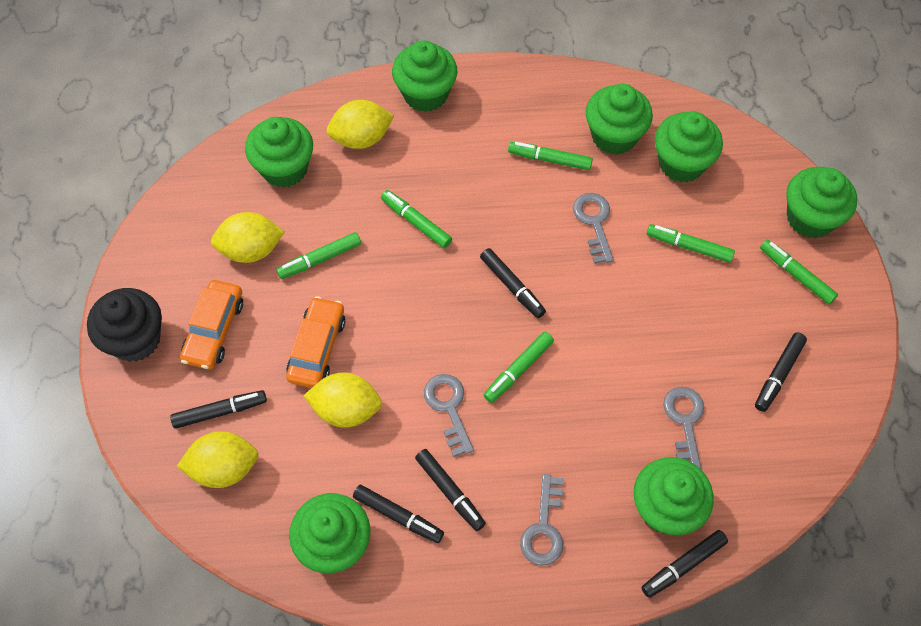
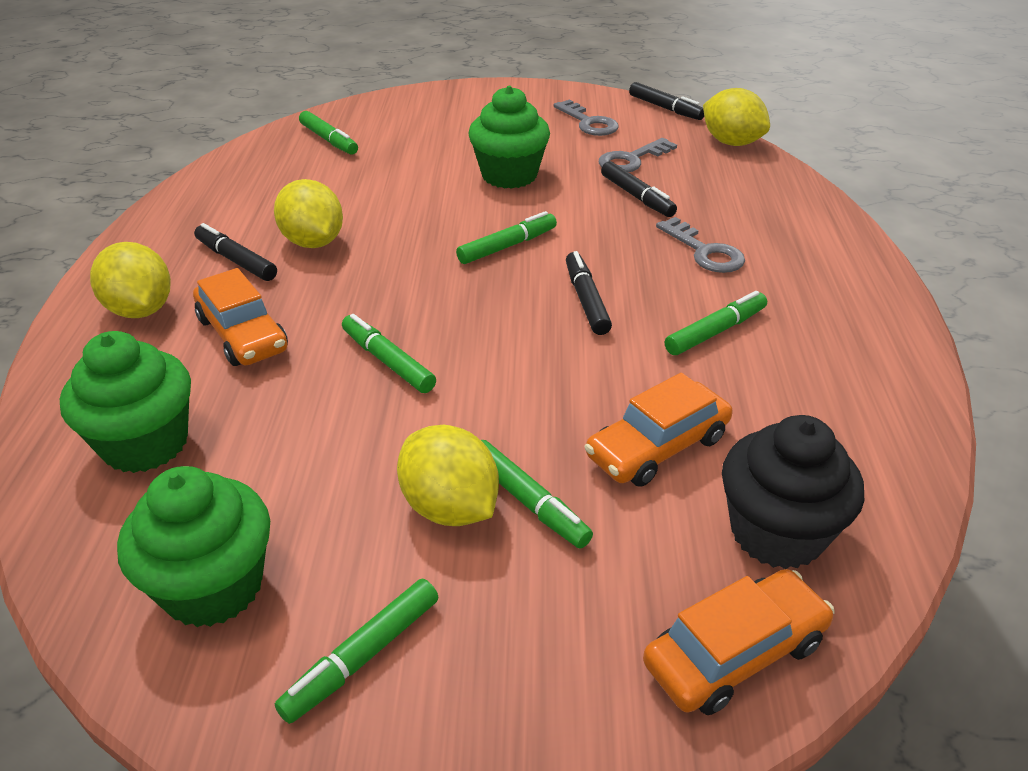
black marker: 6 -> 4
green cupcake: 7 -> 3
grey key: 4 -> 3
orange car: 2 -> 3

